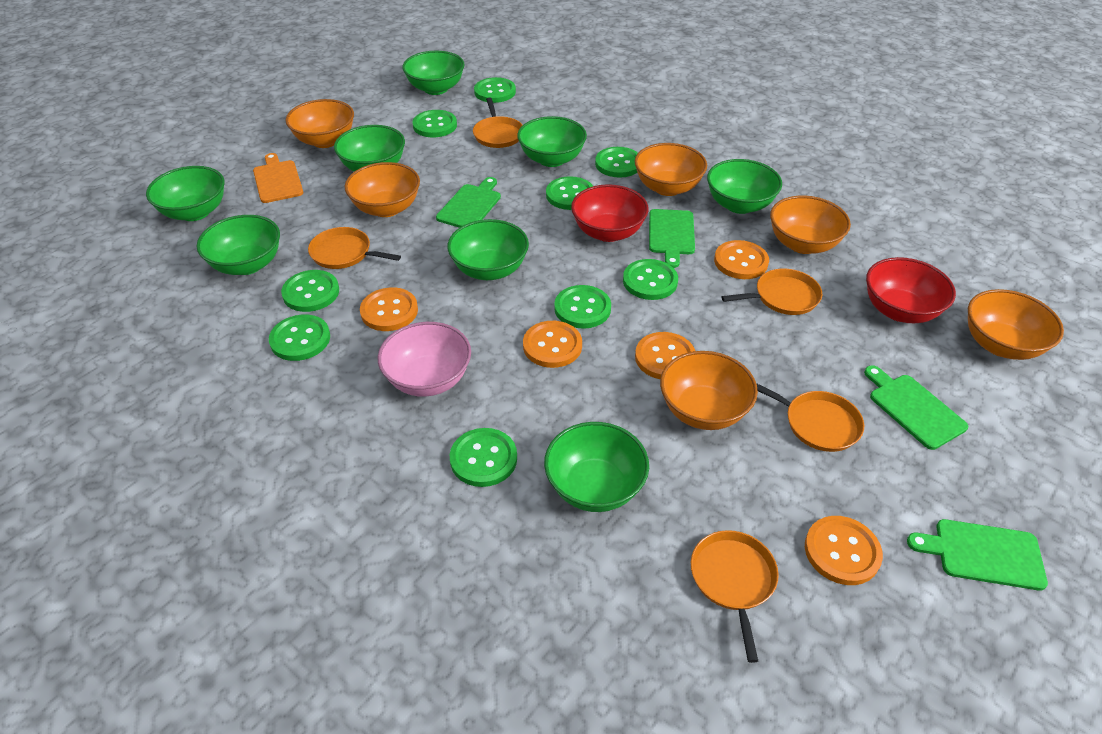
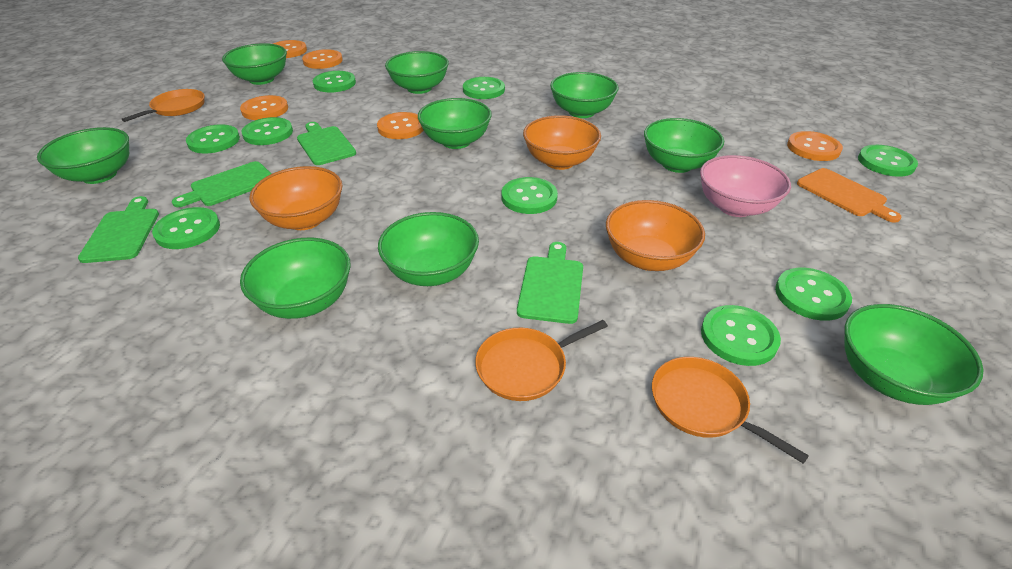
green bowl: 8 -> 9
orange bowl: 6 -> 3
orange pan: 5 -> 3
red bowl: 2 -> 0

